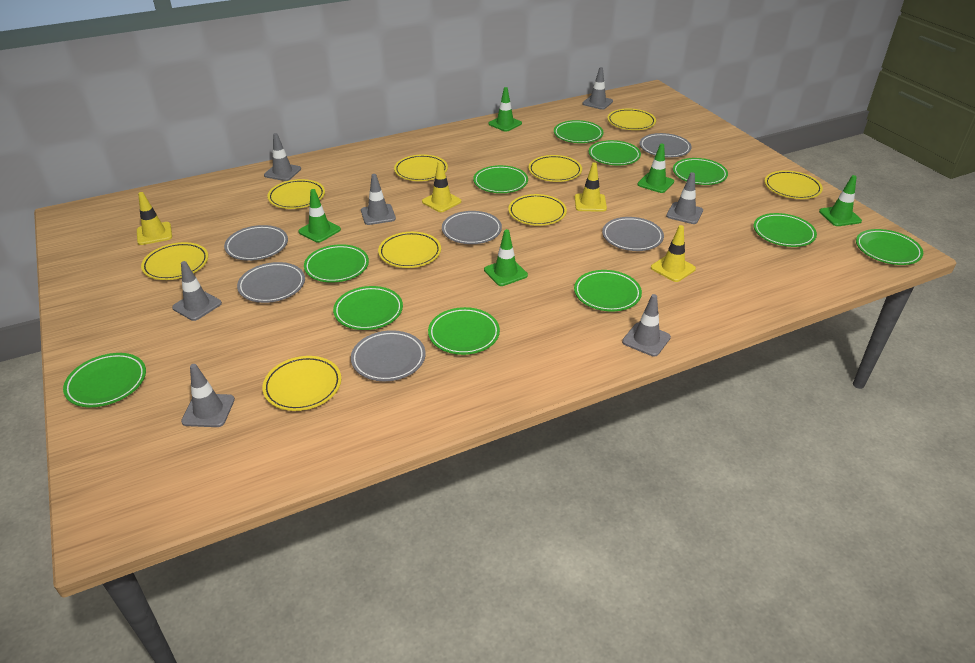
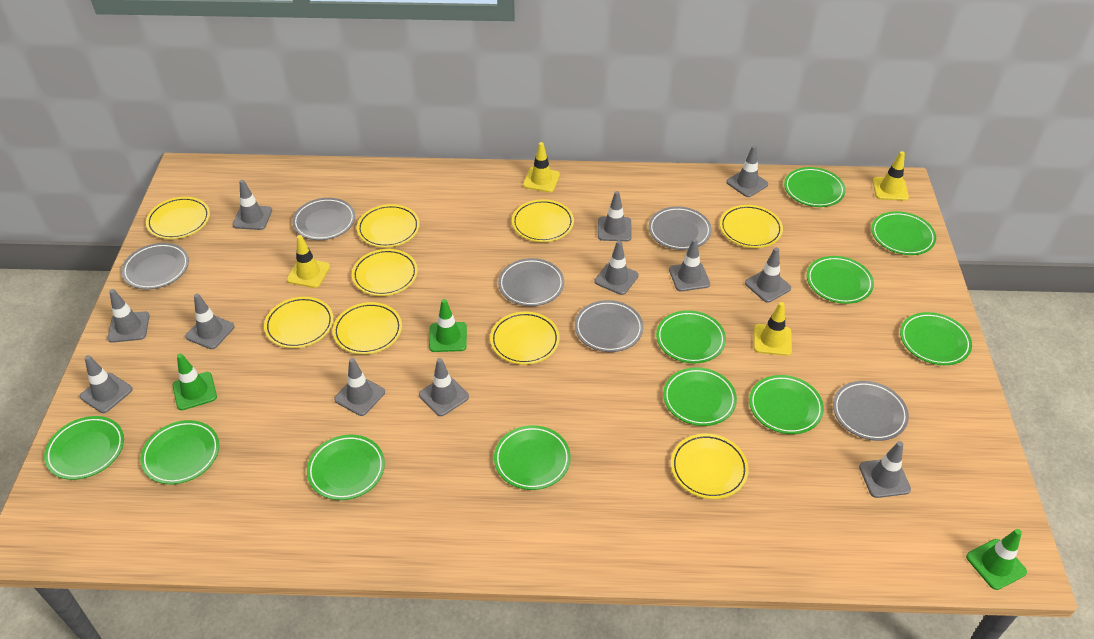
green traffic cone: 5 -> 3
grey traffic cone: 7 -> 12

